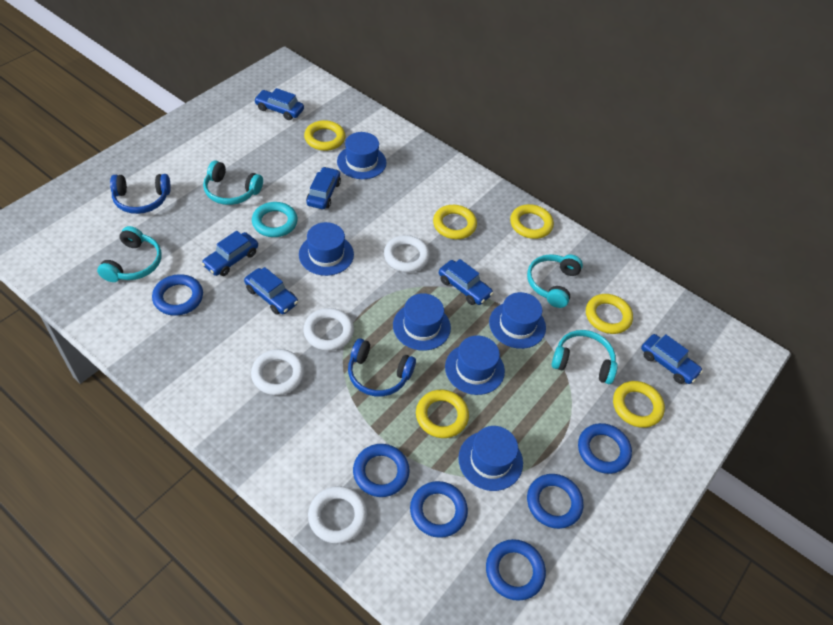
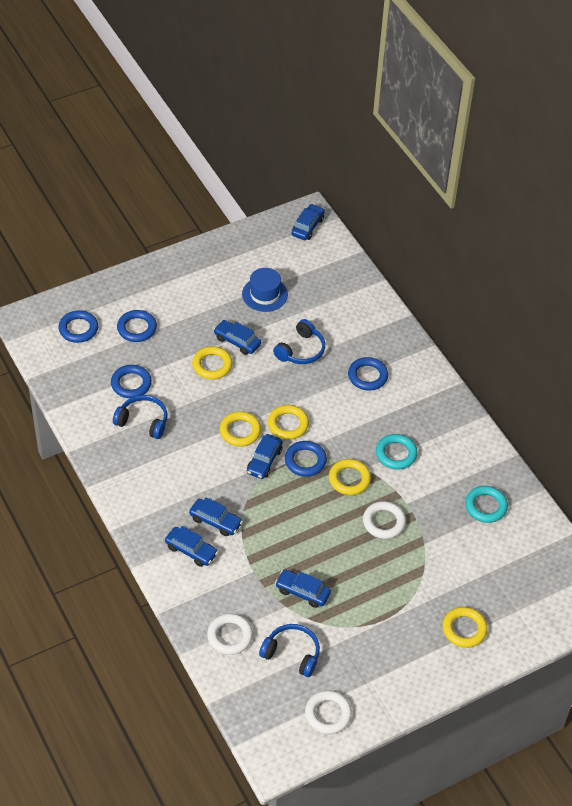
blue hat: 6 -> 1
blue headphones: 2 -> 3
blue ring: 6 -> 5
turquoise headphones: 4 -> 0
turquoise ring: 1 -> 2
white ring: 4 -> 3
yellow ring: 6 -> 5

